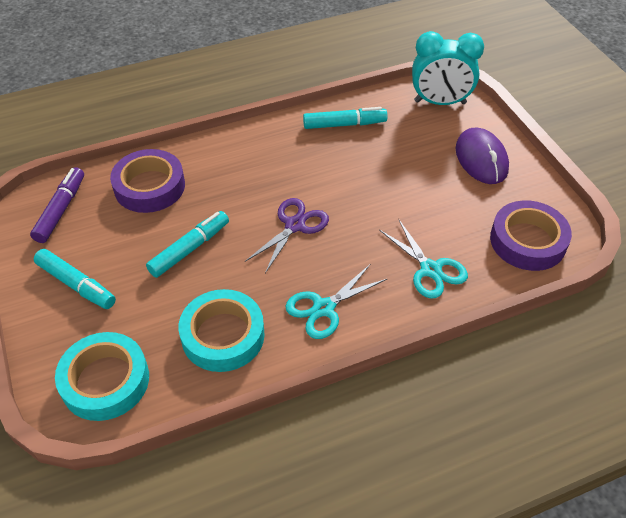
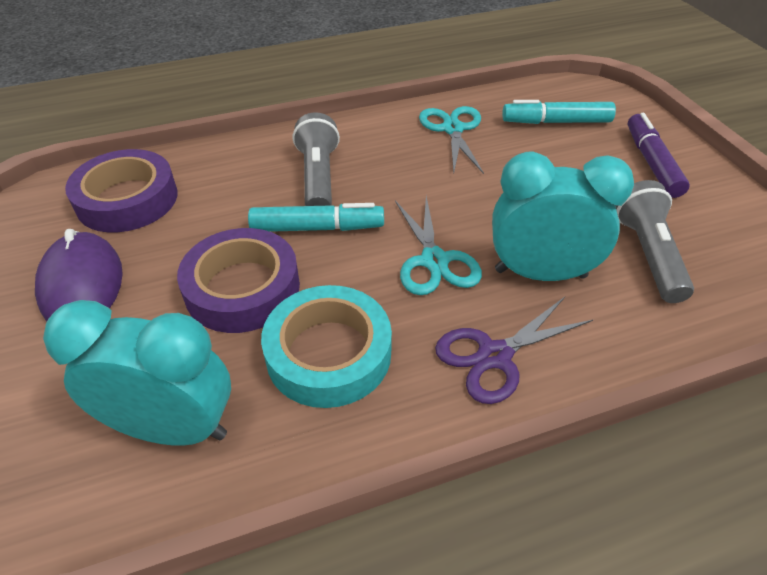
grey flashlight: 0 -> 2
turquoise clock: 1 -> 2
turquoise marker: 3 -> 2
turquoise tape: 2 -> 1

